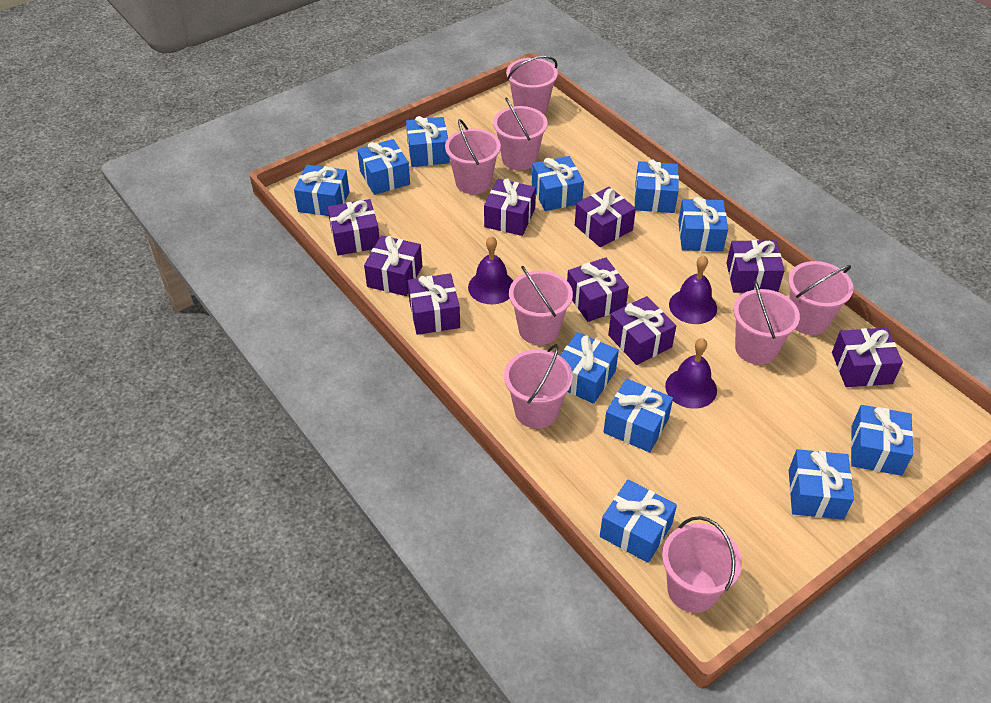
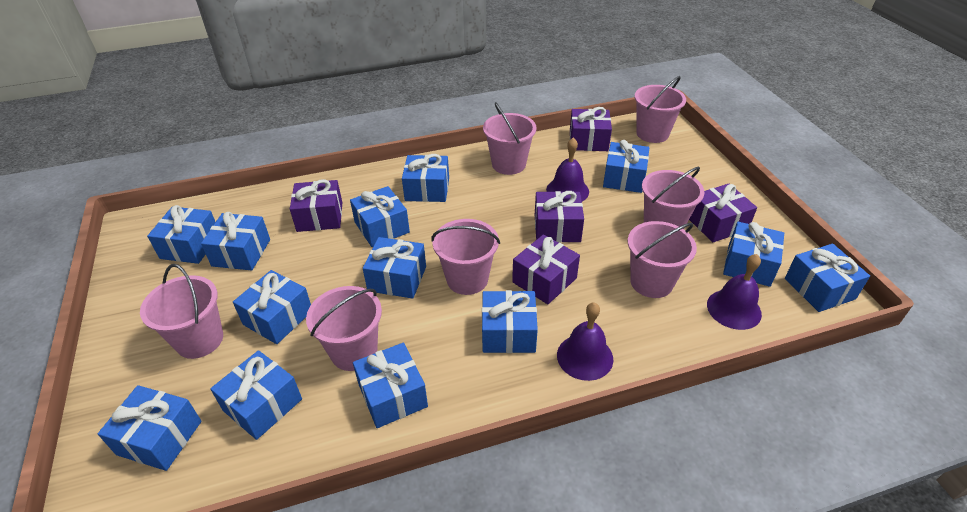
blue gift: 11 -> 13
pink bucket: 8 -> 7
purple gift: 9 -> 5

